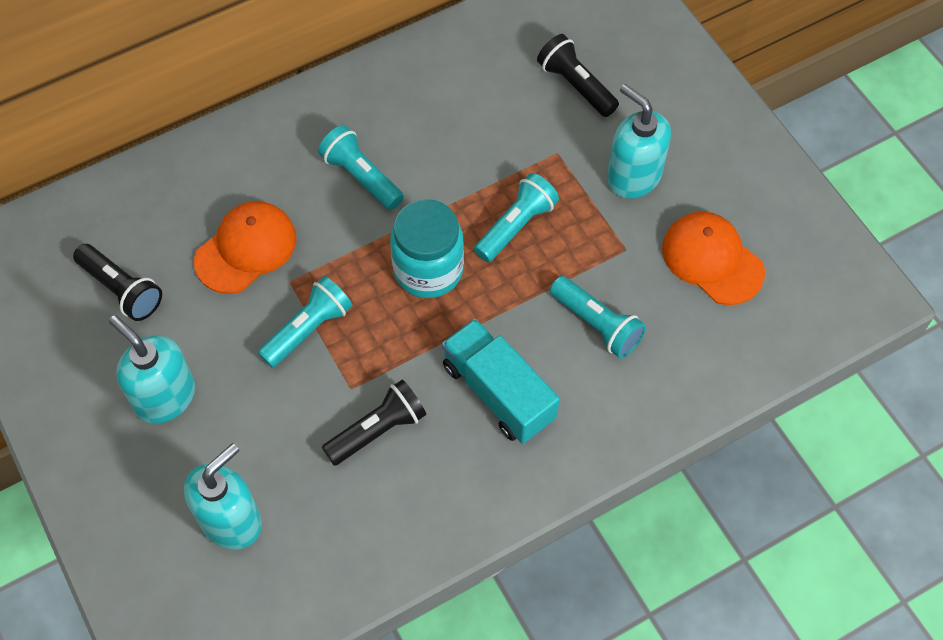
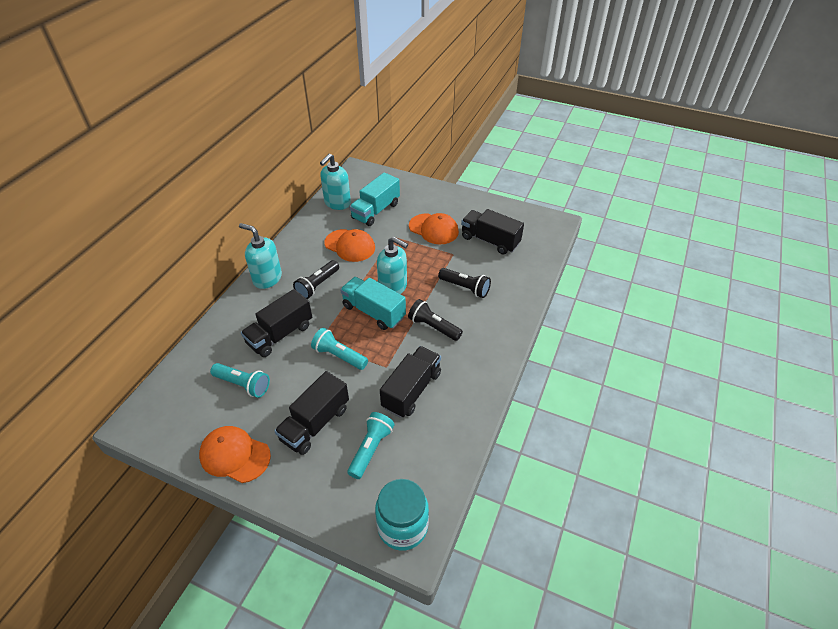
black truck: 0 -> 4
orange cap: 2 -> 3
turquoise flashlight: 4 -> 3
turquoise truck: 1 -> 2

